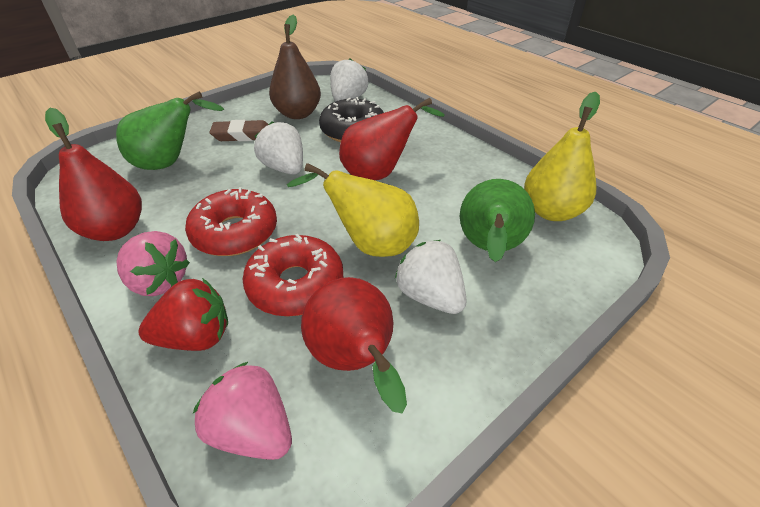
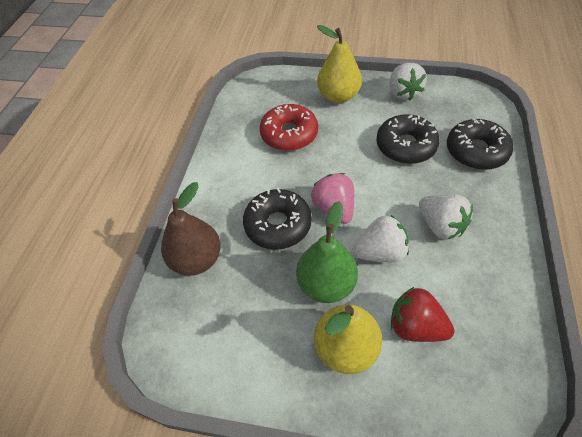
black donut: 1 -> 3
brown eraser: 1 -> 0
green pear: 2 -> 1
pink strawberry: 2 -> 1
red donut: 2 -> 1
red pear: 3 -> 0

